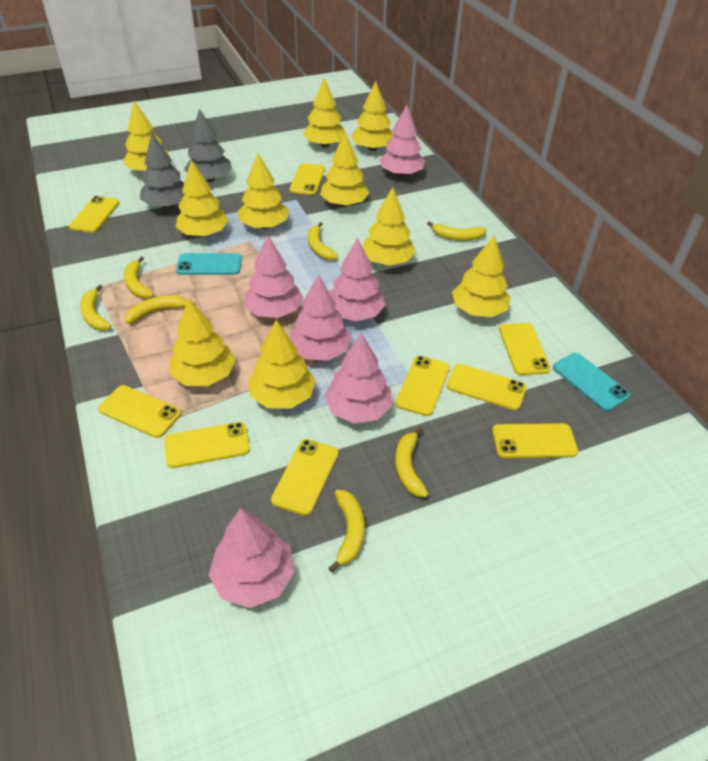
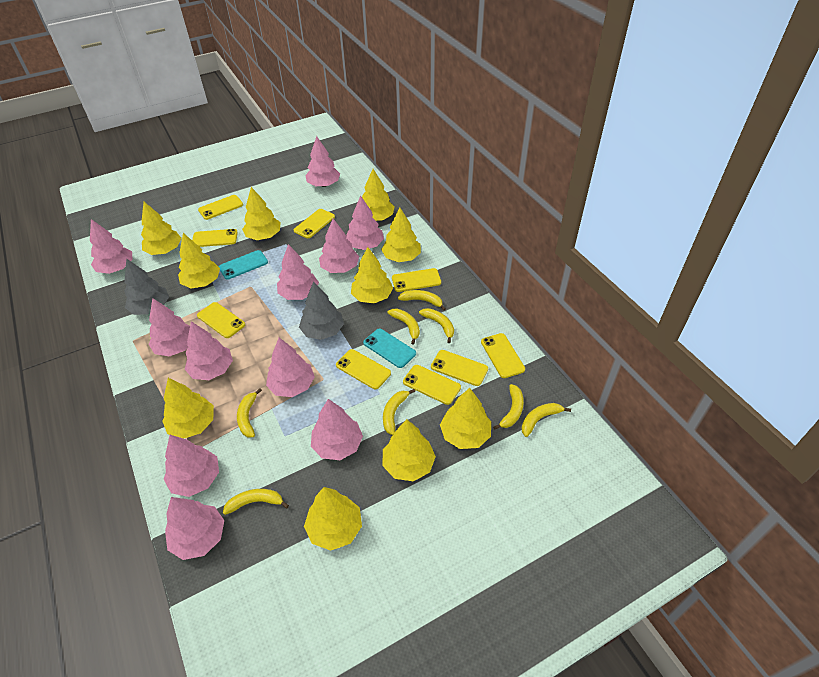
pink tree: 6 -> 11
yellow banana: 7 -> 8

